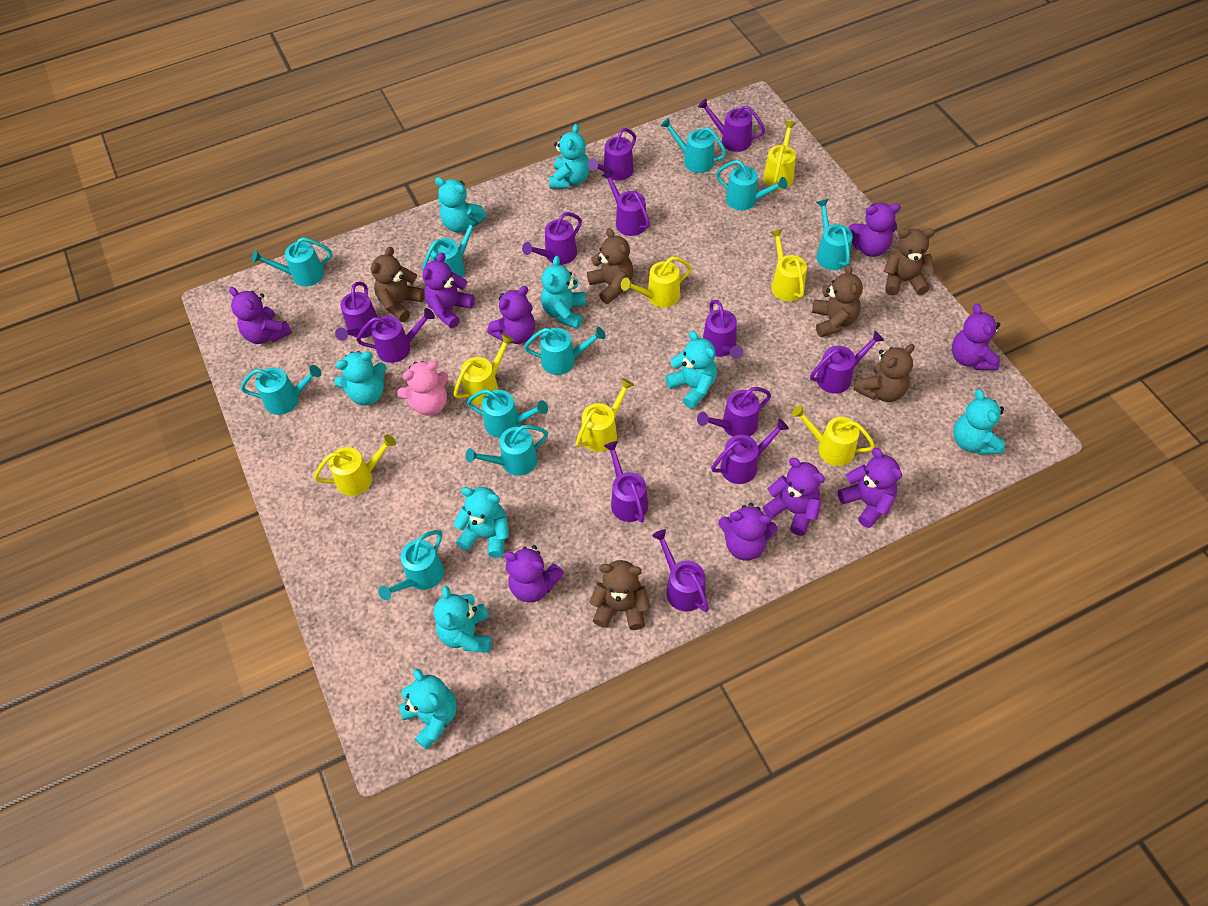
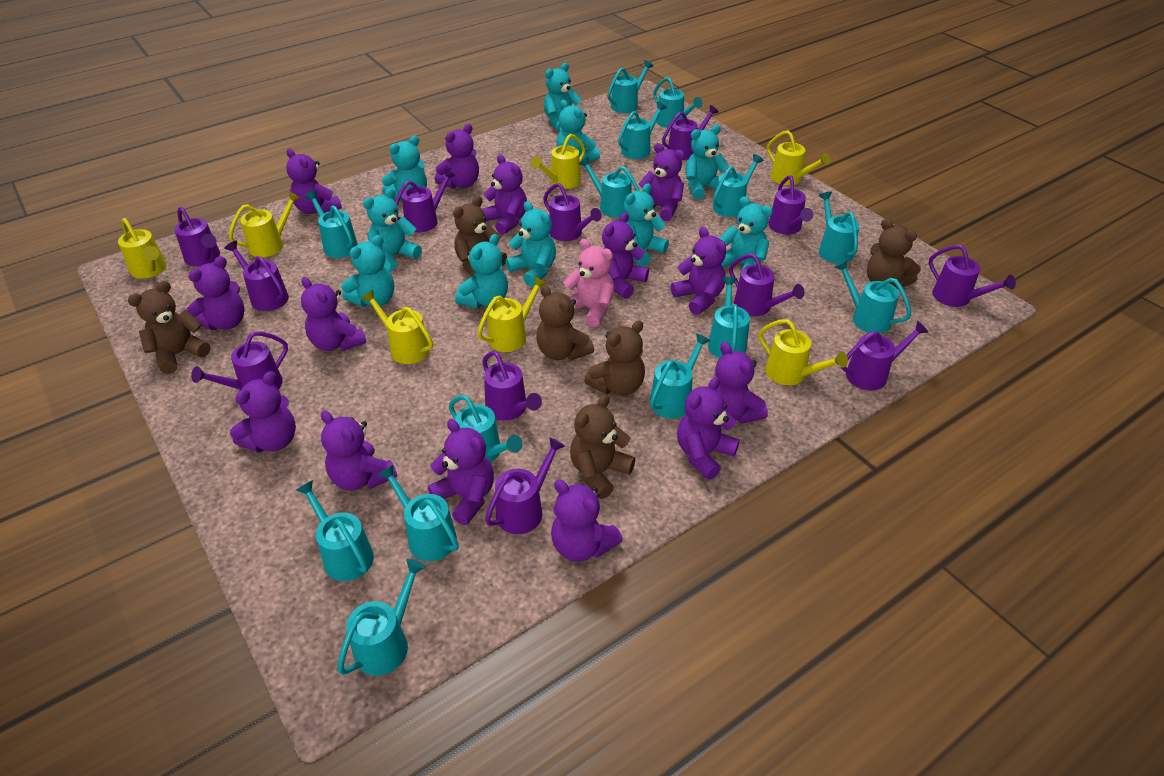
purple teddy bear: 9 -> 14
turquoise teddy bear: 9 -> 10
turquoise watering can: 10 -> 14

